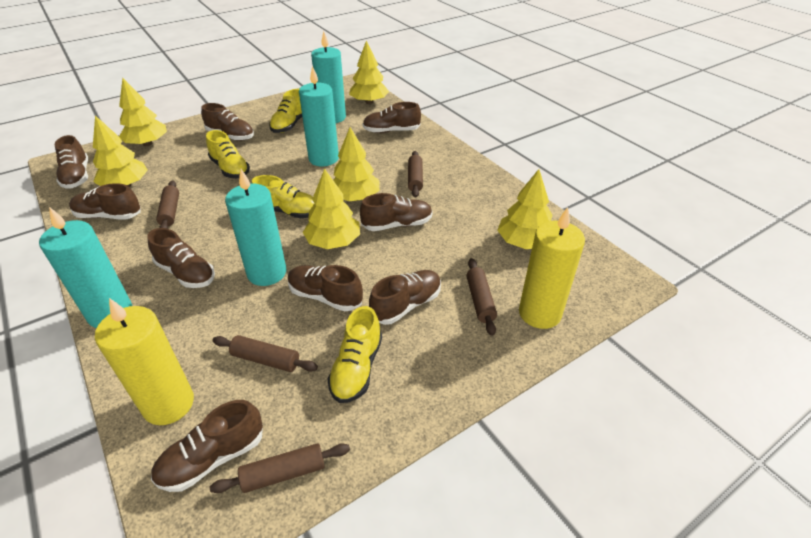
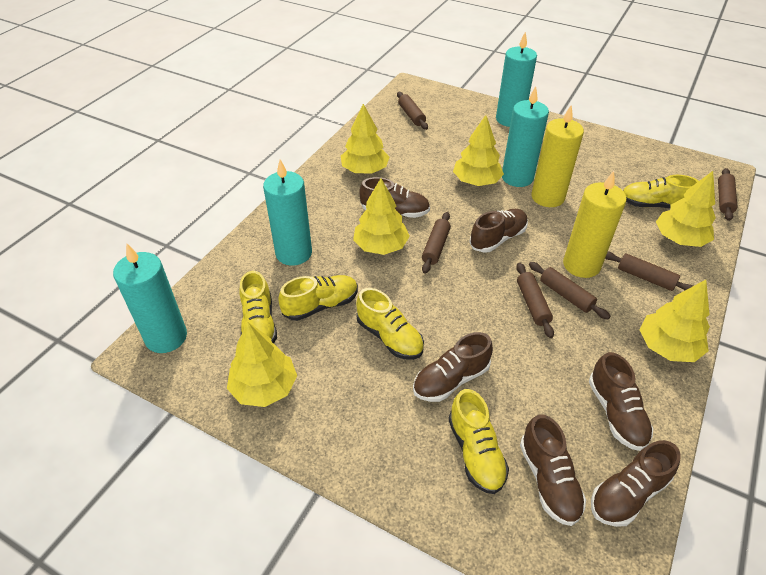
brown rolling pin: 5 -> 6
brown shoe: 9 -> 6
yellow shoe: 4 -> 5

